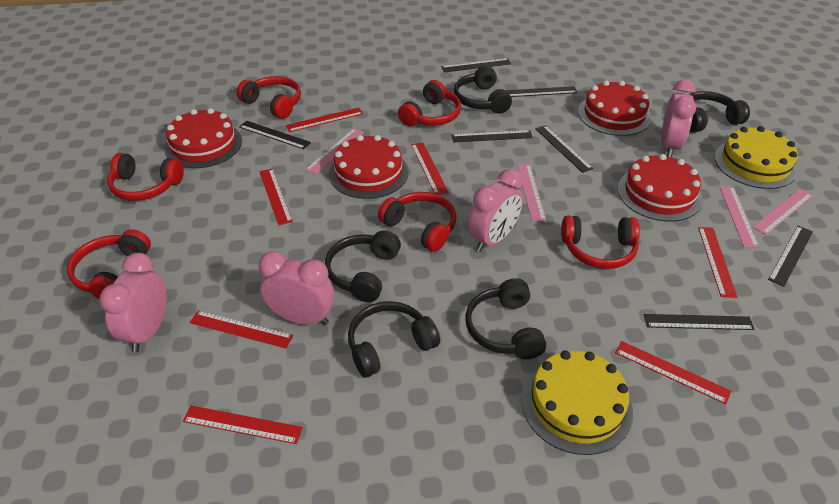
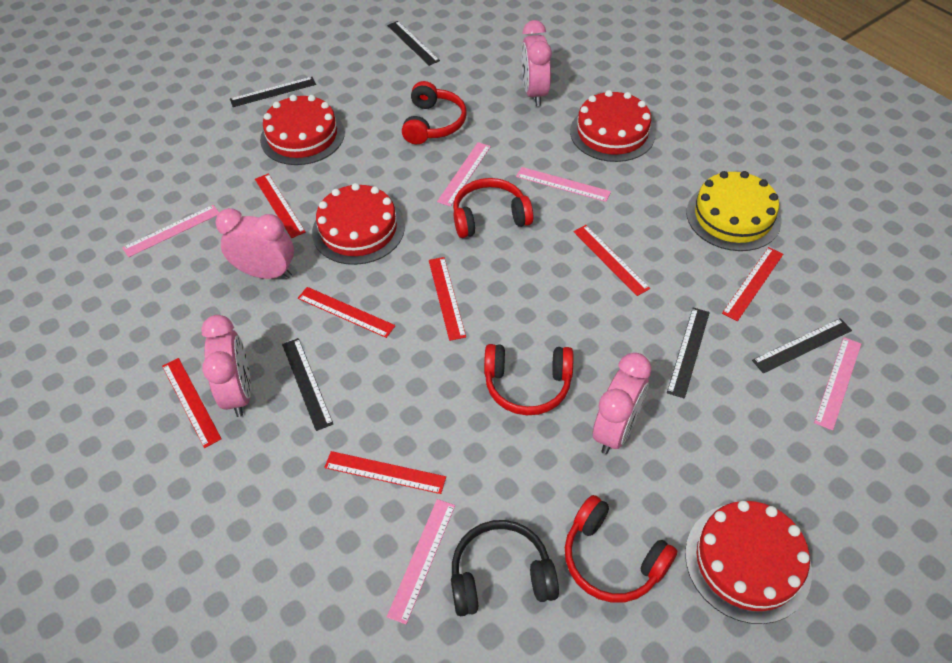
black headphones: 5 -> 1
black ruler: 7 -> 5
pink ruler: 4 -> 5
red headphones: 6 -> 4
yellow cake: 2 -> 1

